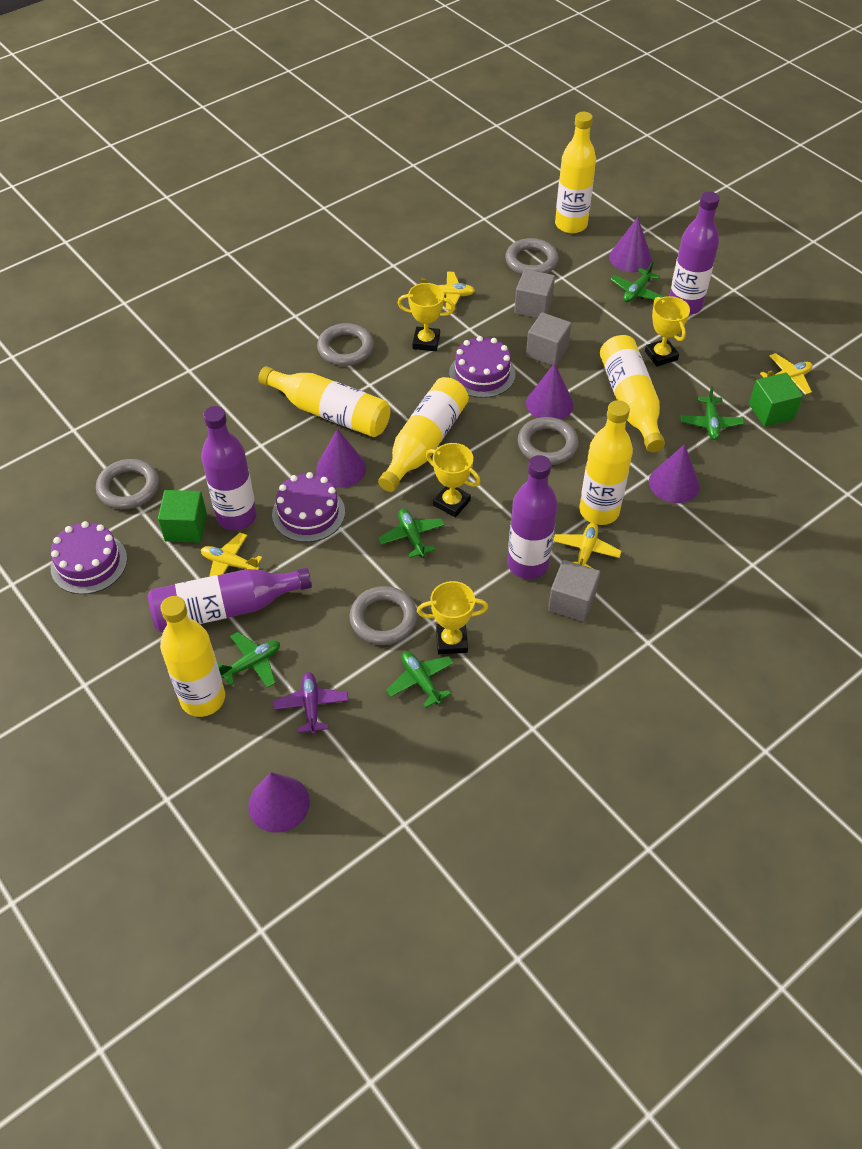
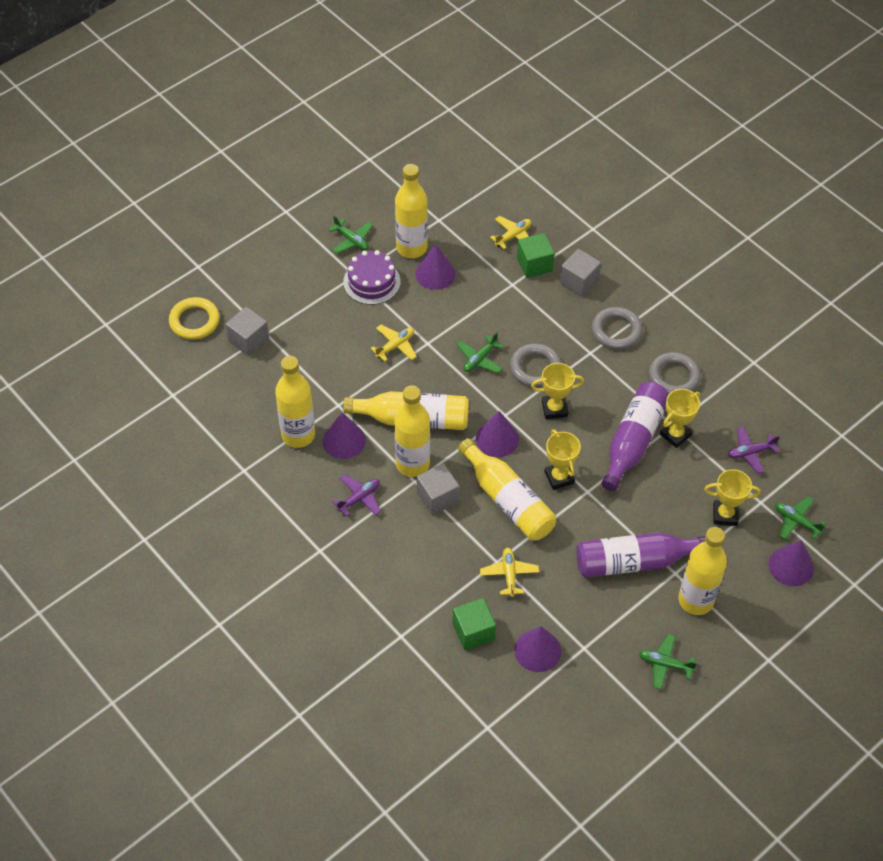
green plane: 5 -> 4
grey ring: 5 -> 3
purple bottle: 4 -> 2
purple cake: 3 -> 1
purple plane: 1 -> 2
yellow plane: 4 -> 3
yellow ring: 0 -> 1

